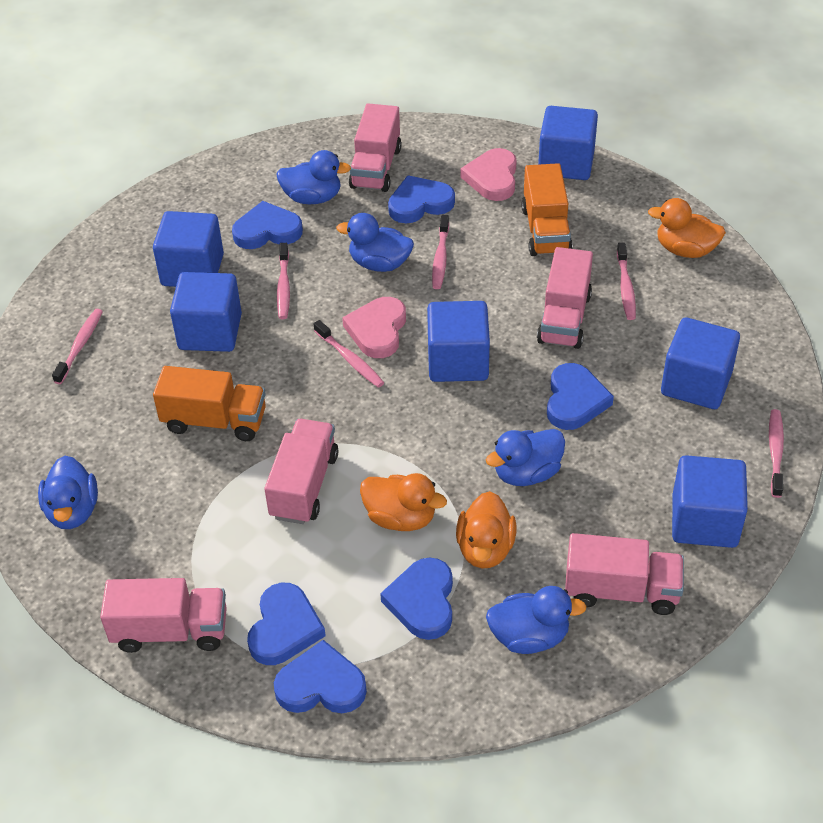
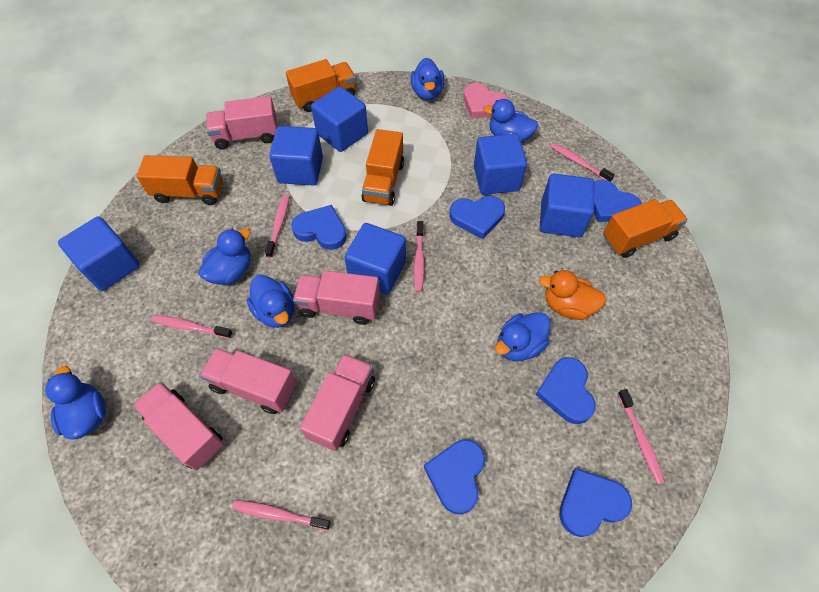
blue duck: 5 -> 6
orange duck: 3 -> 1
orange truck: 2 -> 4
pink heart: 2 -> 1

